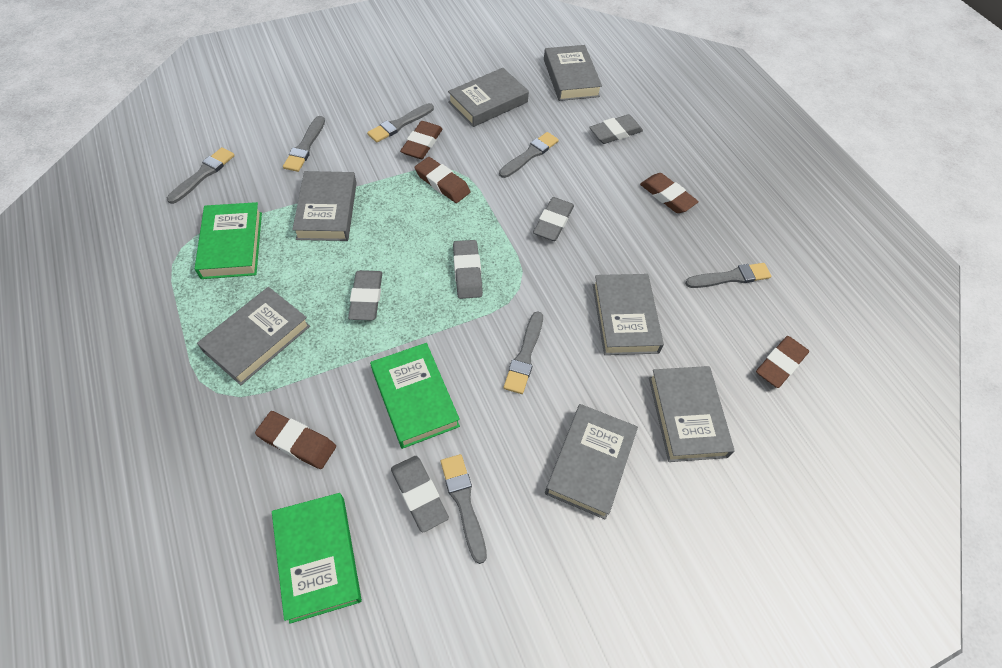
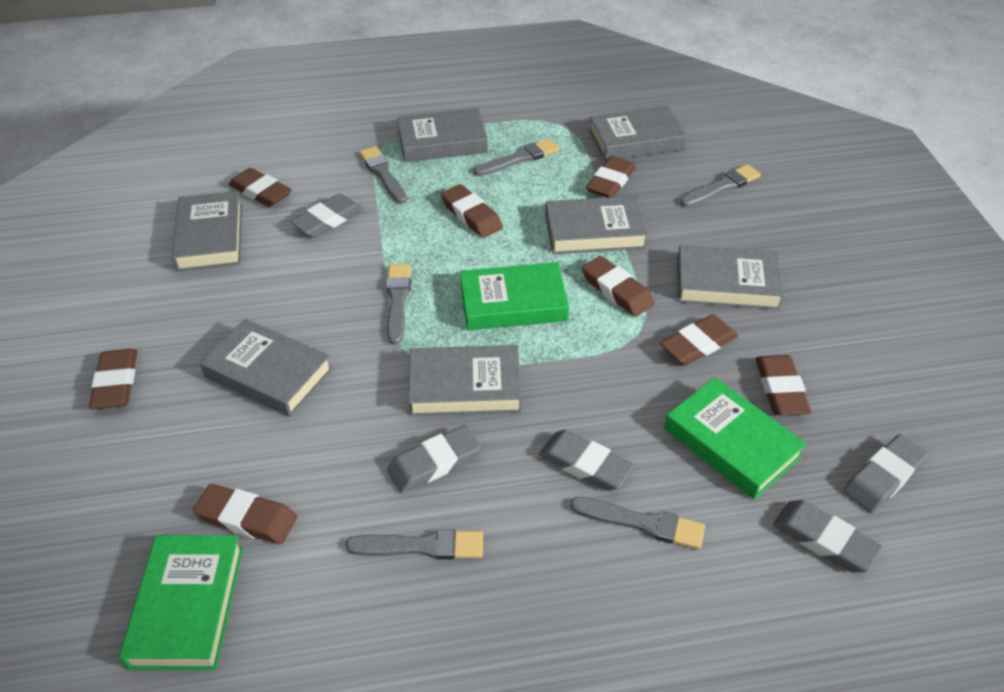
brown eraser: 5 -> 8
grey brush: 7 -> 6

